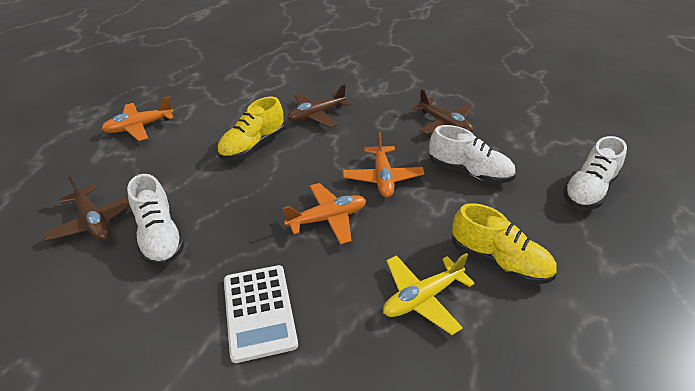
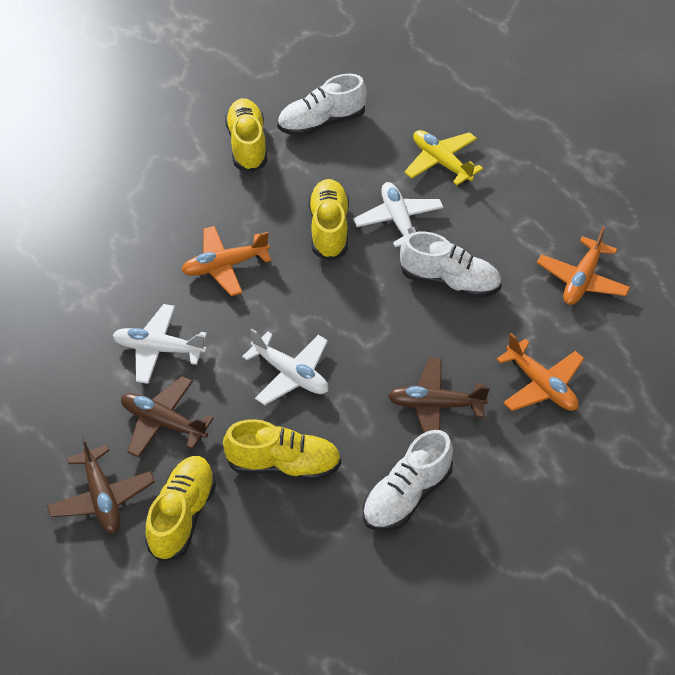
white calculator: 1 -> 0
white plane: 0 -> 3
yellow shoe: 2 -> 4

